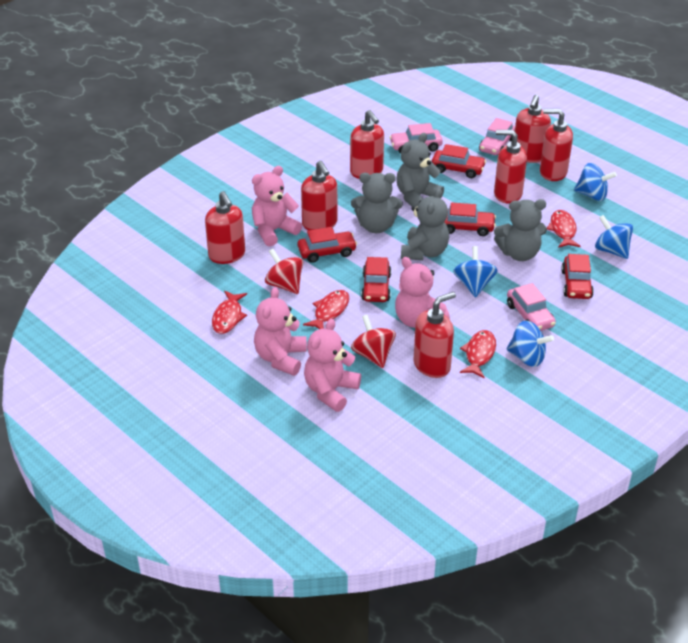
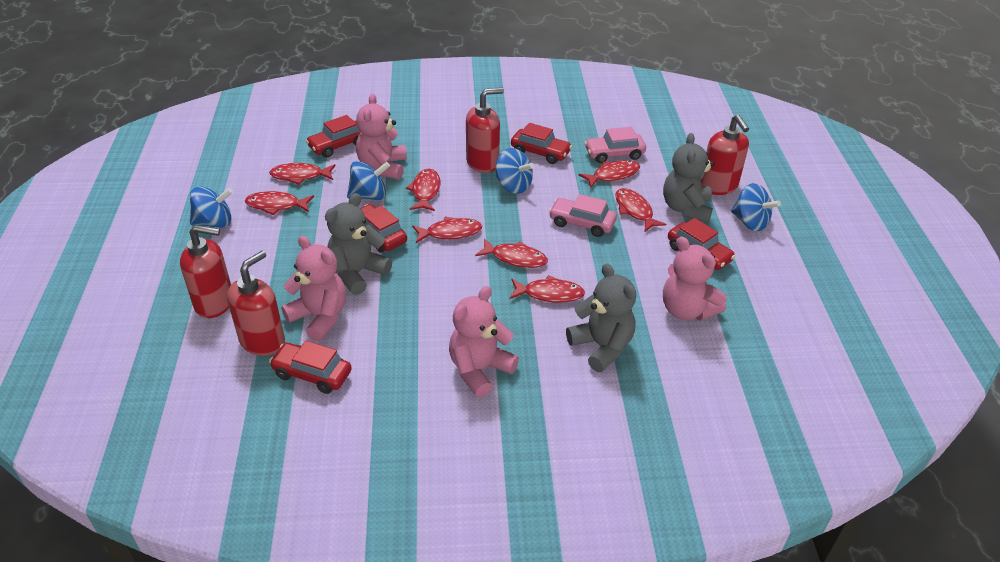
grey teddy bear: 4 -> 3
pink car: 3 -> 2
red fish: 4 -> 8
red soap dispenser: 7 -> 4
red spinning top: 2 -> 0

